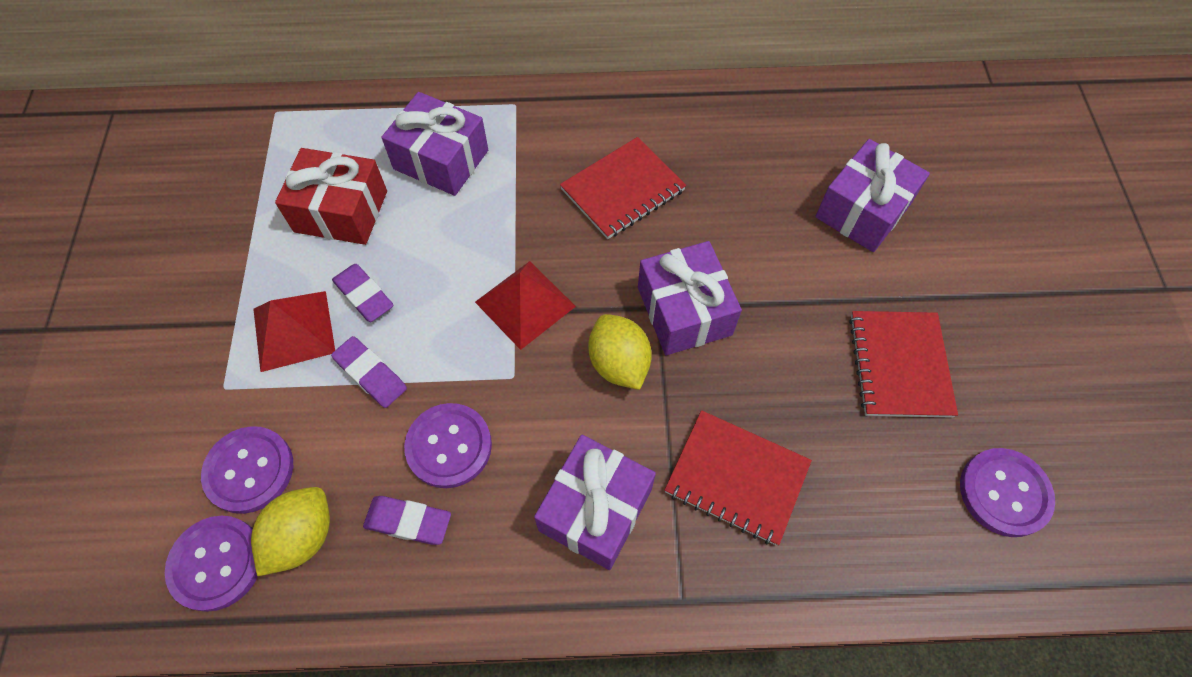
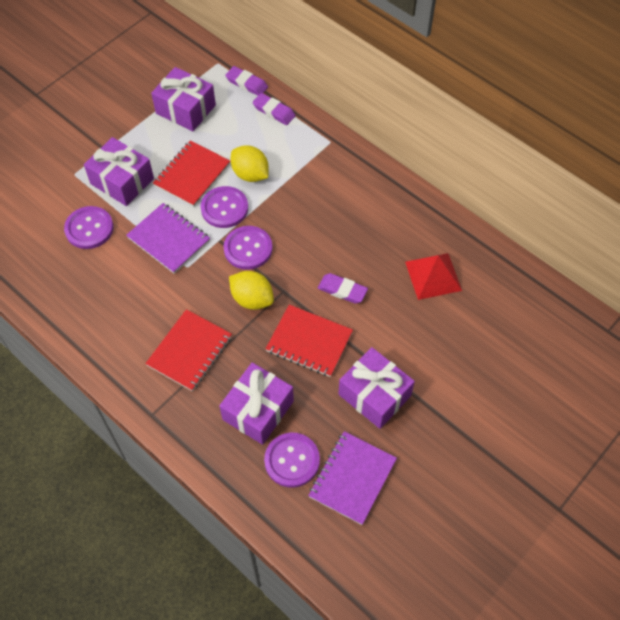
purple notebook: 0 -> 2
red gift: 1 -> 0
red pyramid: 2 -> 1

